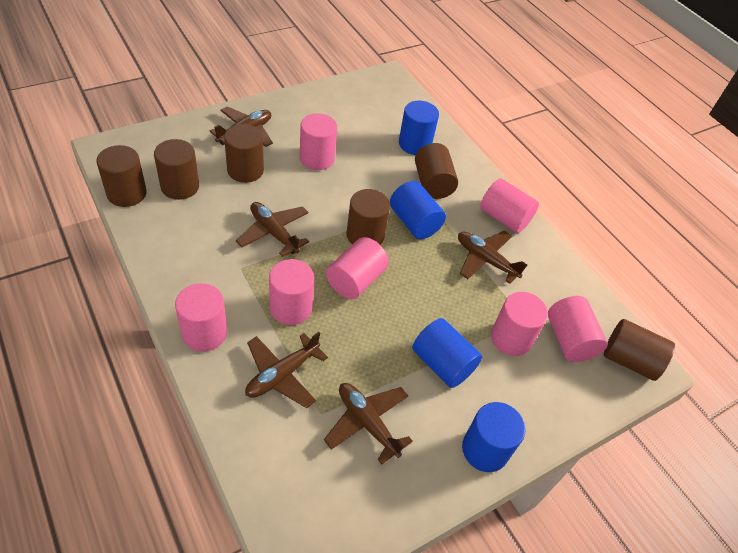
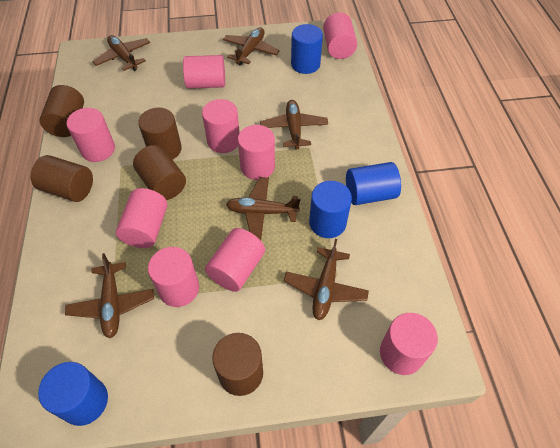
brown cylinder: 6 -> 5
brown plane: 5 -> 6
pink cylinder: 7 -> 9

